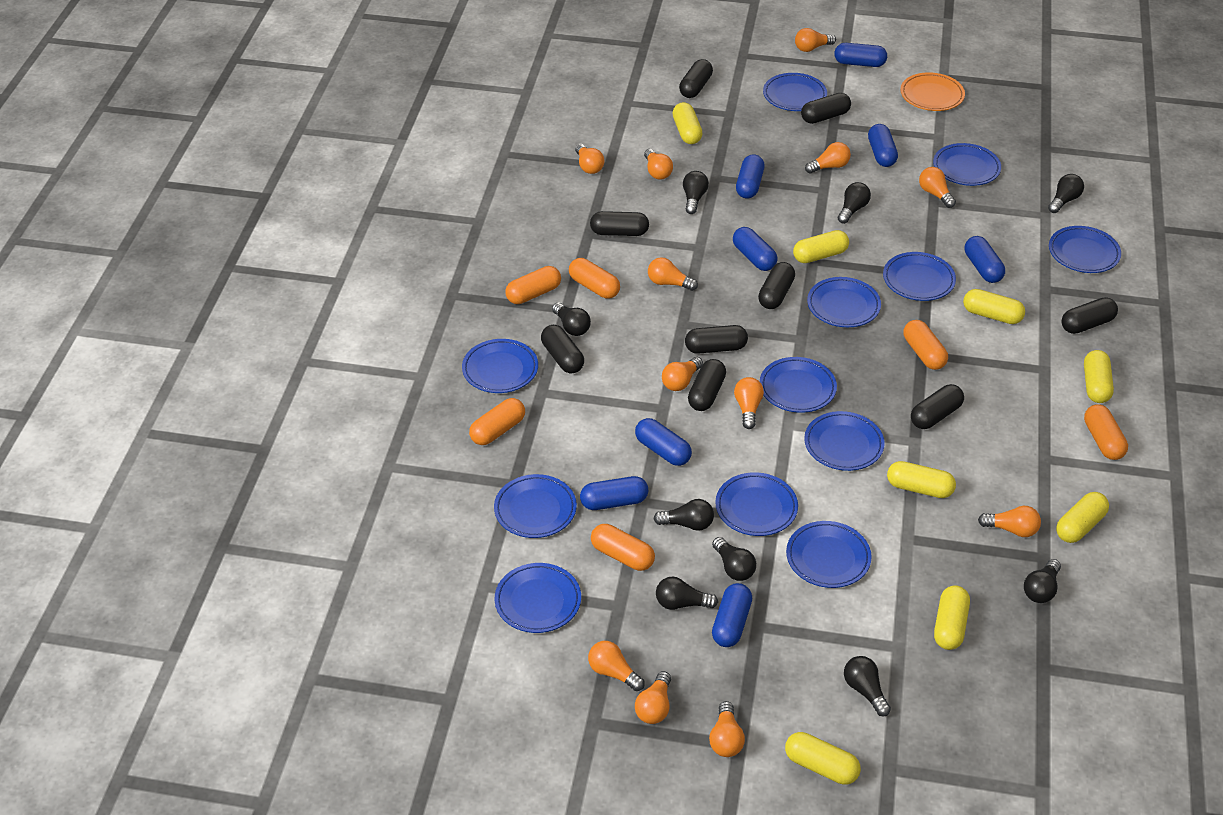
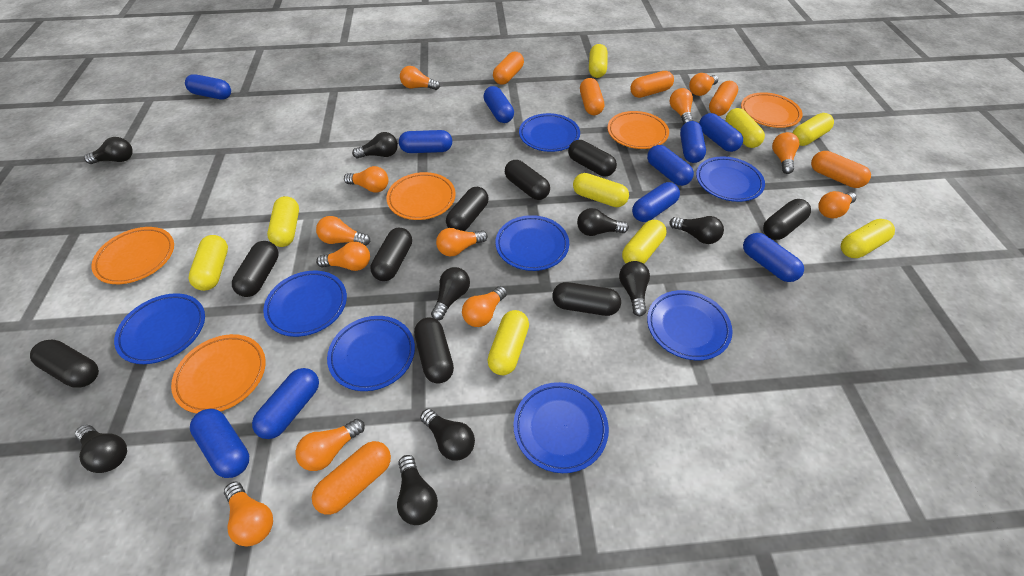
blue capsule: 8 -> 10
blue plate: 12 -> 8
orange plate: 1 -> 5
yellow capsule: 8 -> 9

